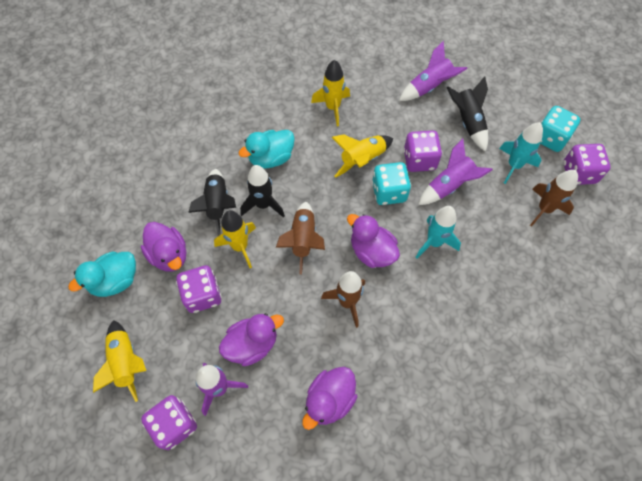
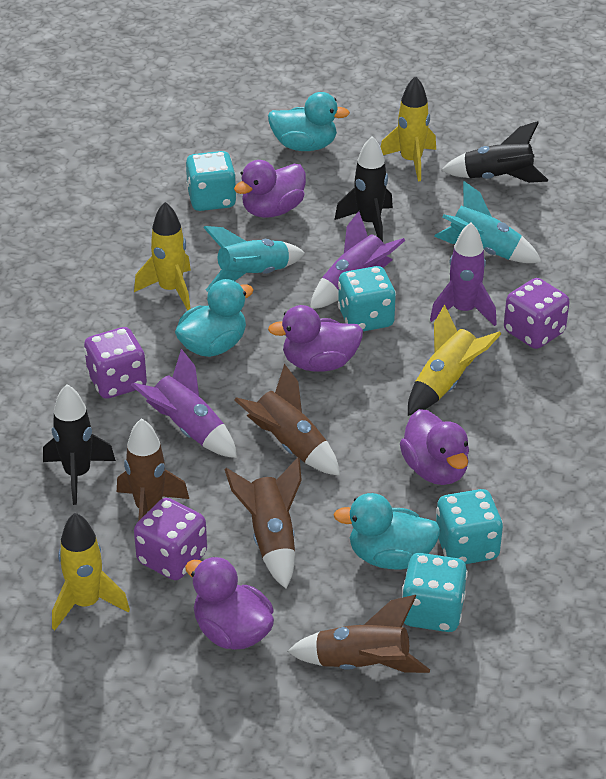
brown rocket: 3 -> 4
purple dice: 4 -> 3
turquoise dice: 2 -> 4
turquoise duck: 2 -> 3

